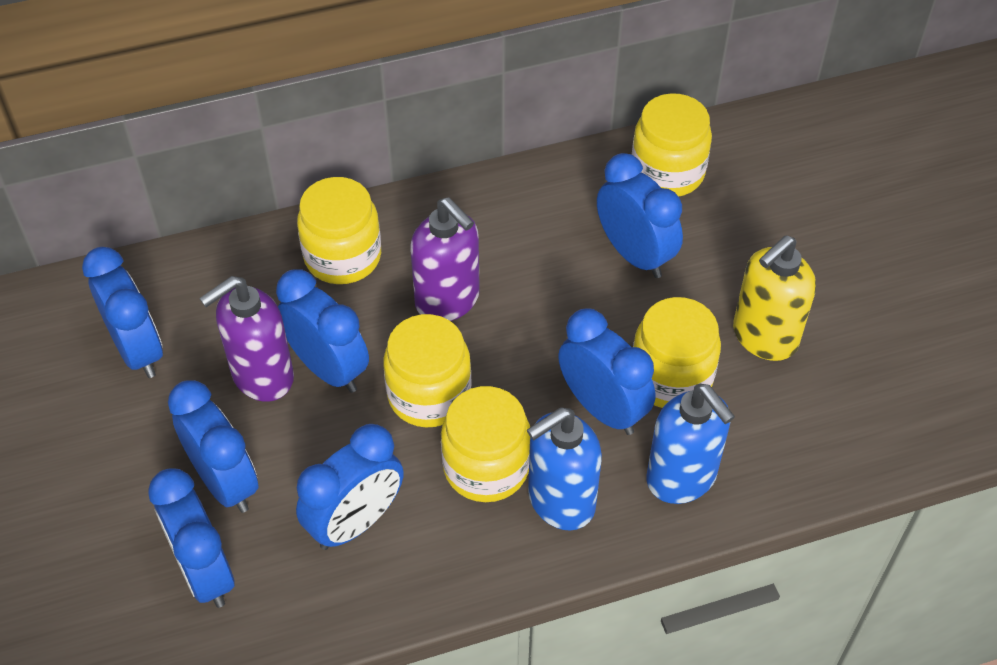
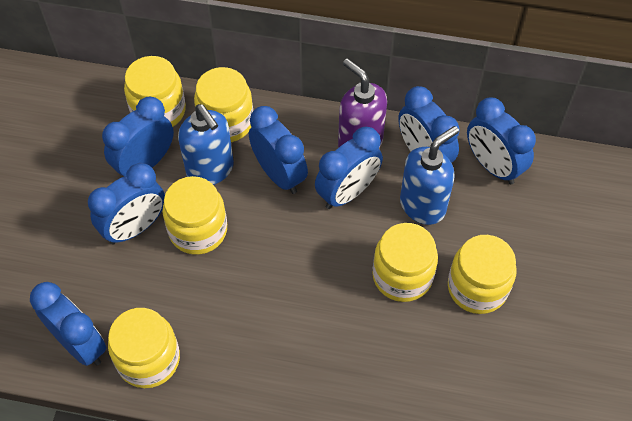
purple soap dispenser: 2 -> 1
yellow jar: 5 -> 6
yellow soap dispenser: 1 -> 0

